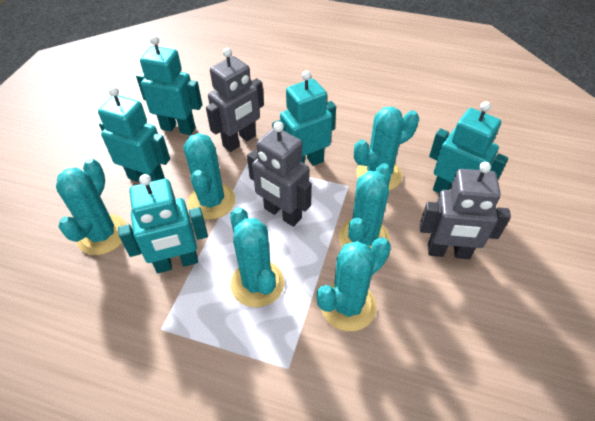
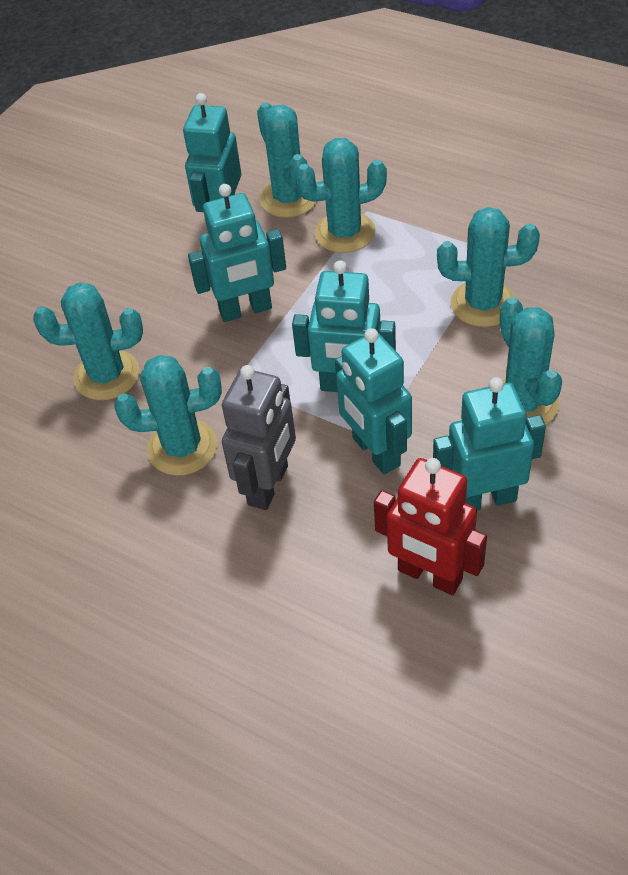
grey robot: 3 -> 1
red robot: 0 -> 1

